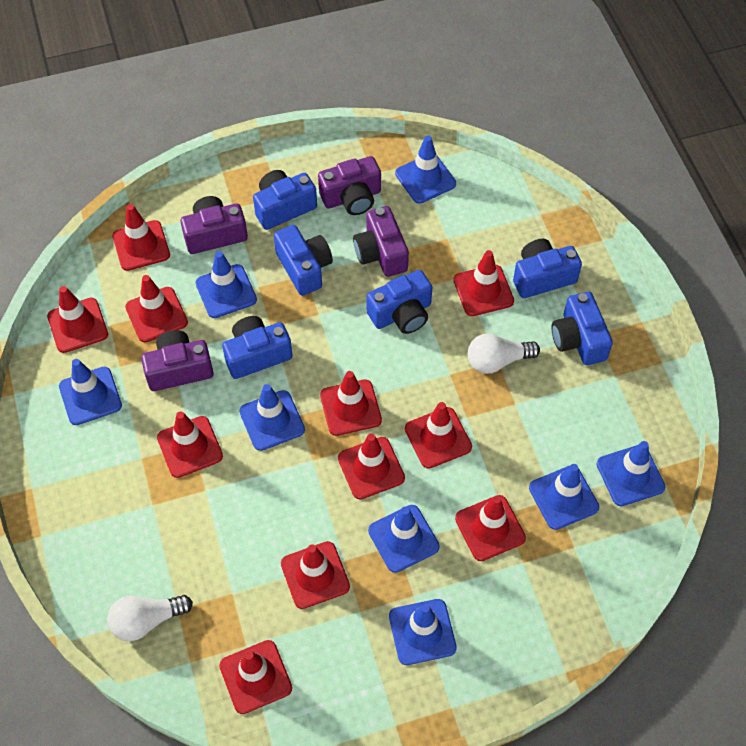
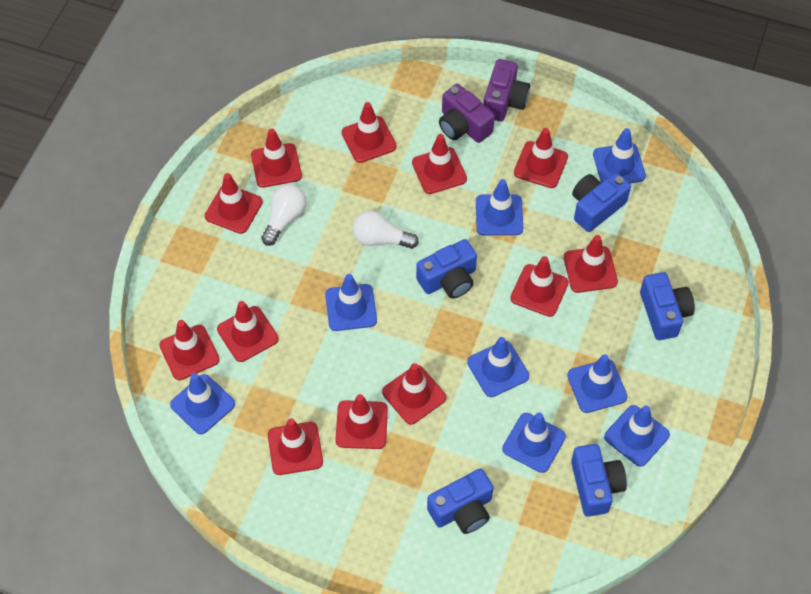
blue camera: 6 -> 5
purple camera: 4 -> 2
red traffic cone: 11 -> 12

